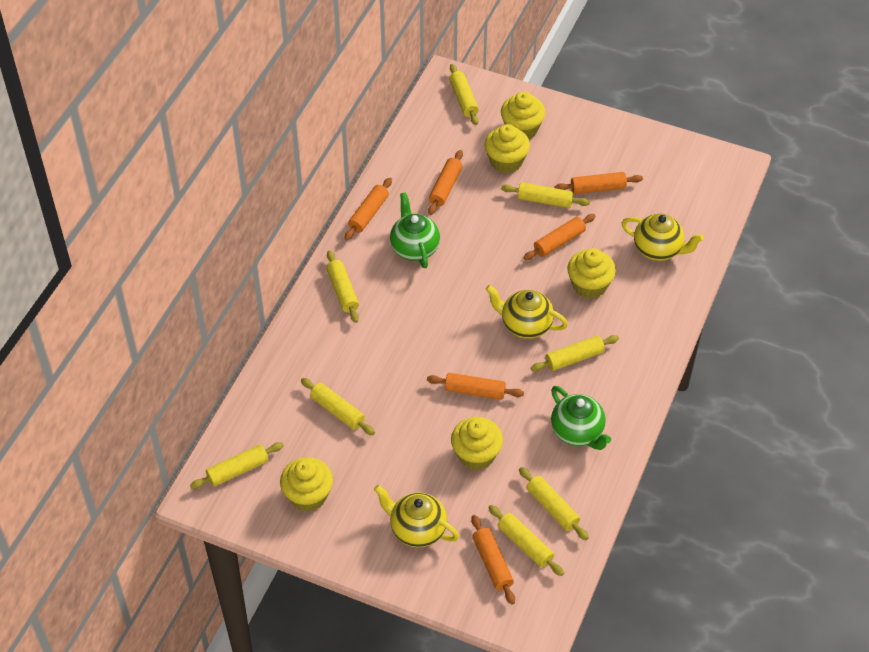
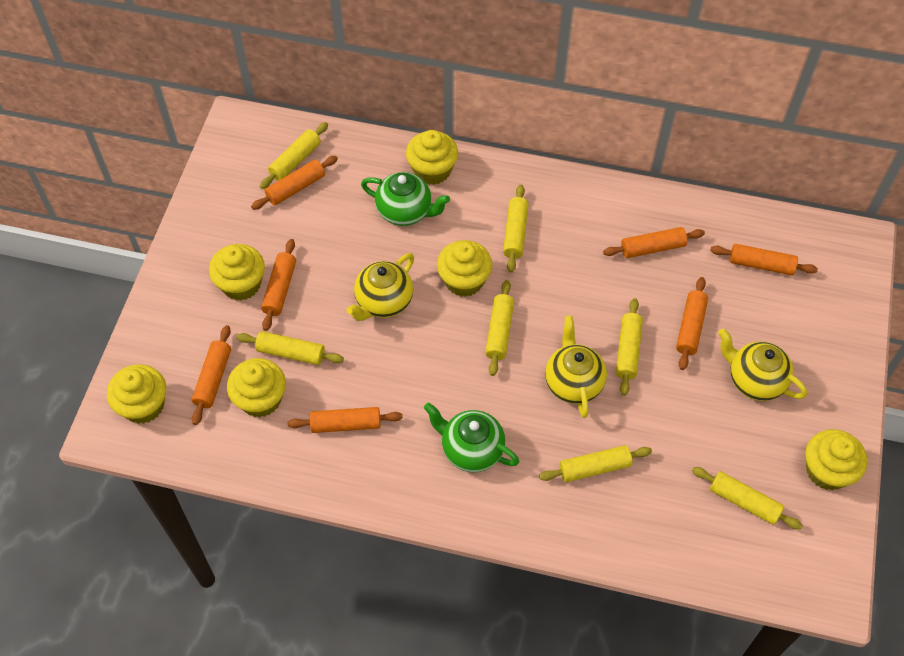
orange rolling pin: 6 -> 7
yellow cupcake: 5 -> 6
yellow rolling pin: 8 -> 7

